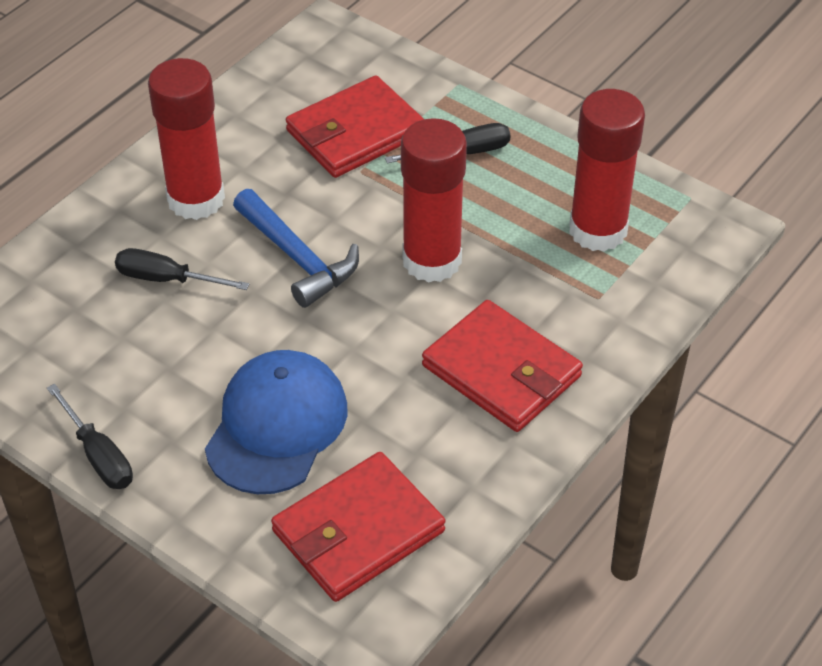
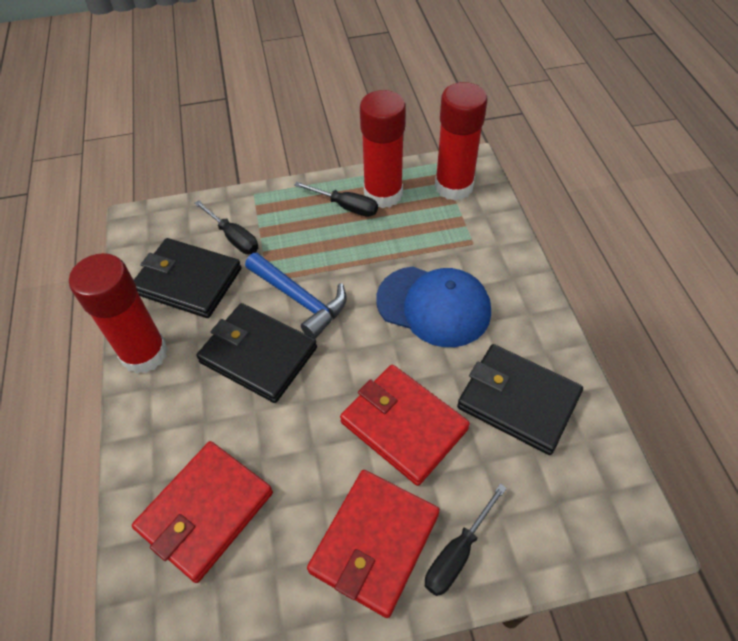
black wallet: 0 -> 3

